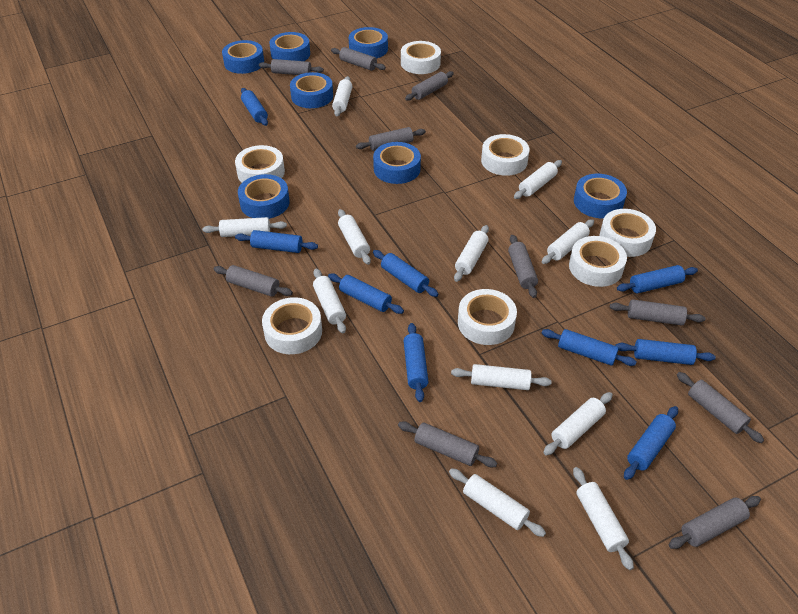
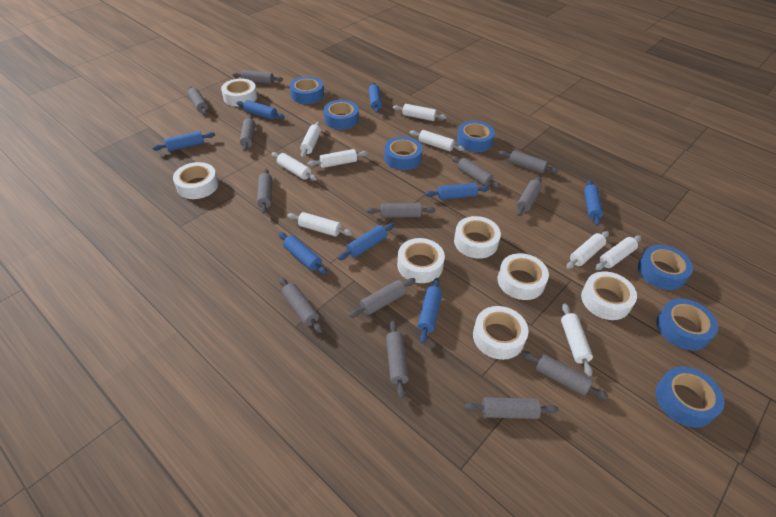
blue rolling pin: 9 -> 8
grey rolling pin: 10 -> 13
white rolling pin: 11 -> 9

